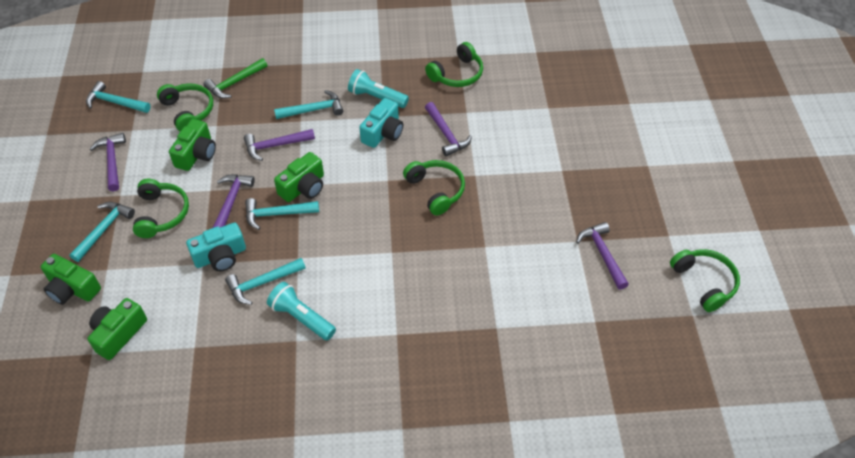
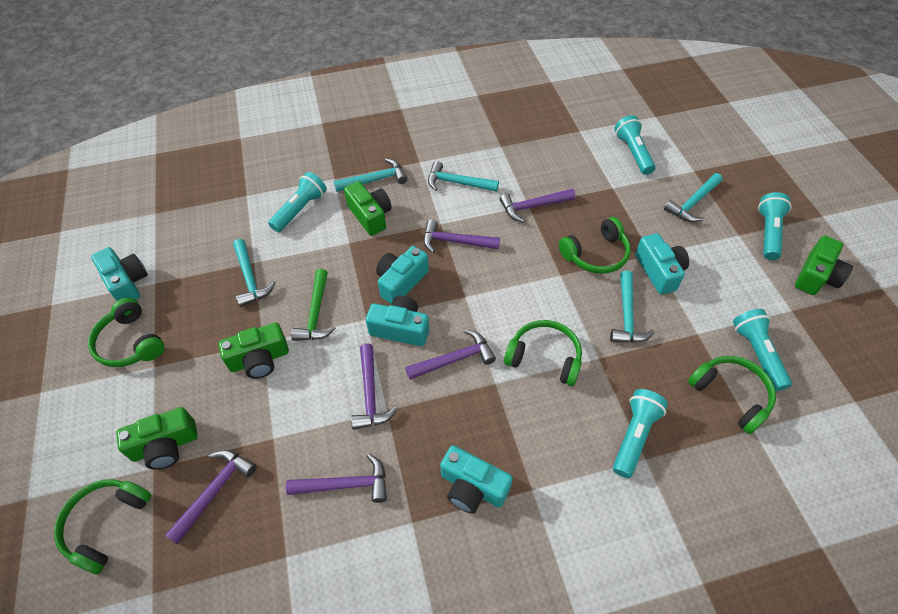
purple hammer: 5 -> 6
turquoise camera: 2 -> 5
turquoise flashlight: 2 -> 5

